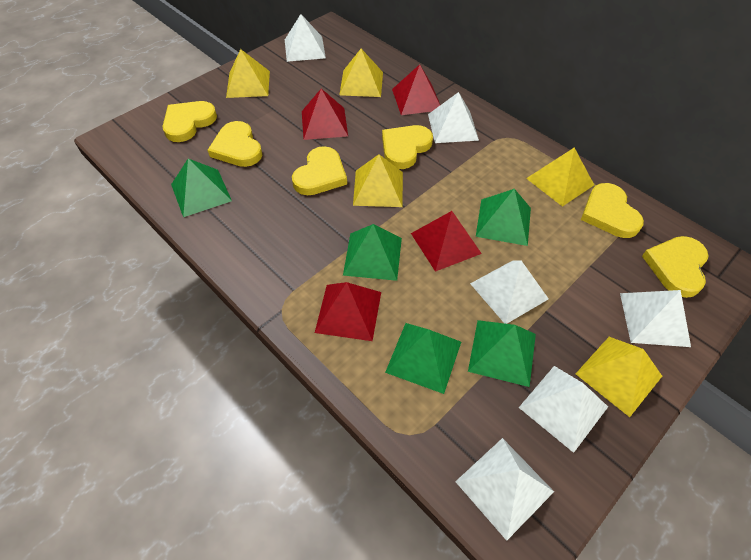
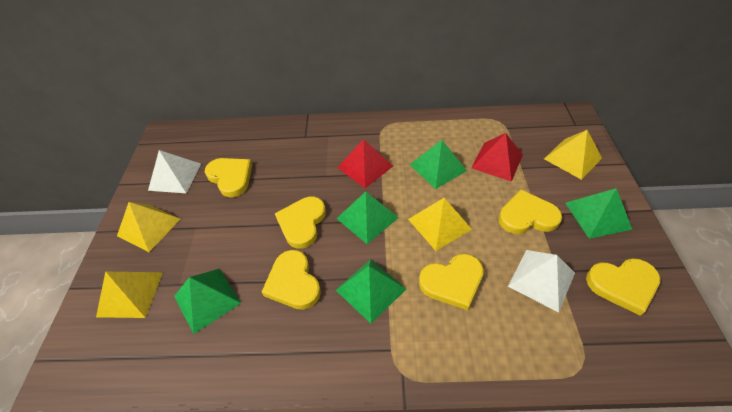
red pyramid: 4 -> 2
white pyramid: 6 -> 2
yellow pyramid: 5 -> 4

